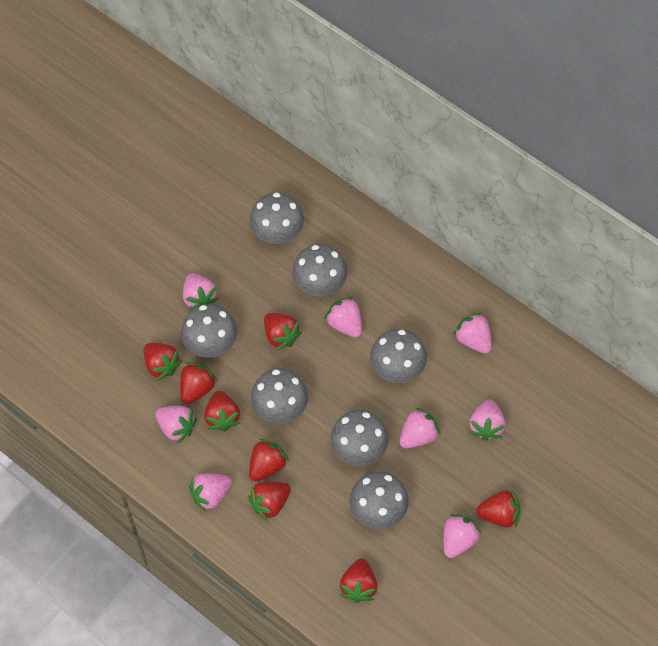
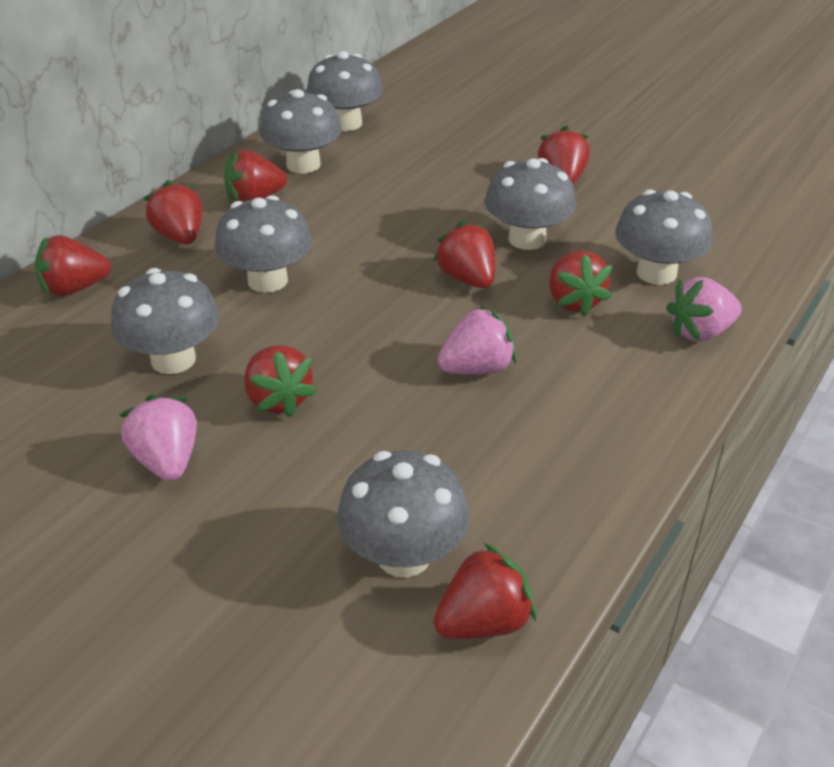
pink strawberry: 8 -> 3

